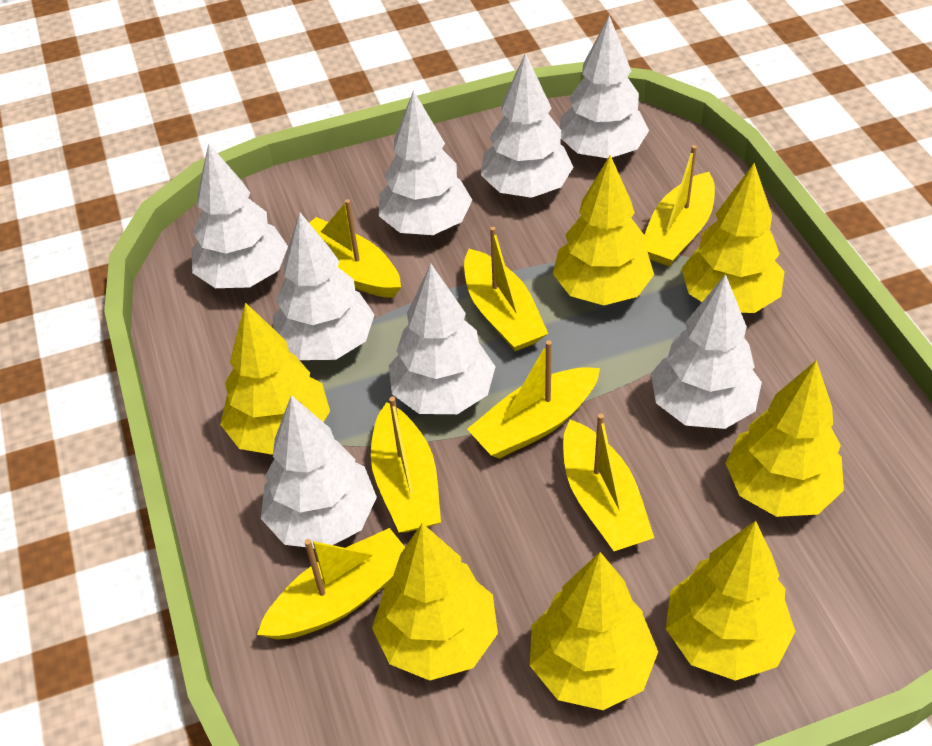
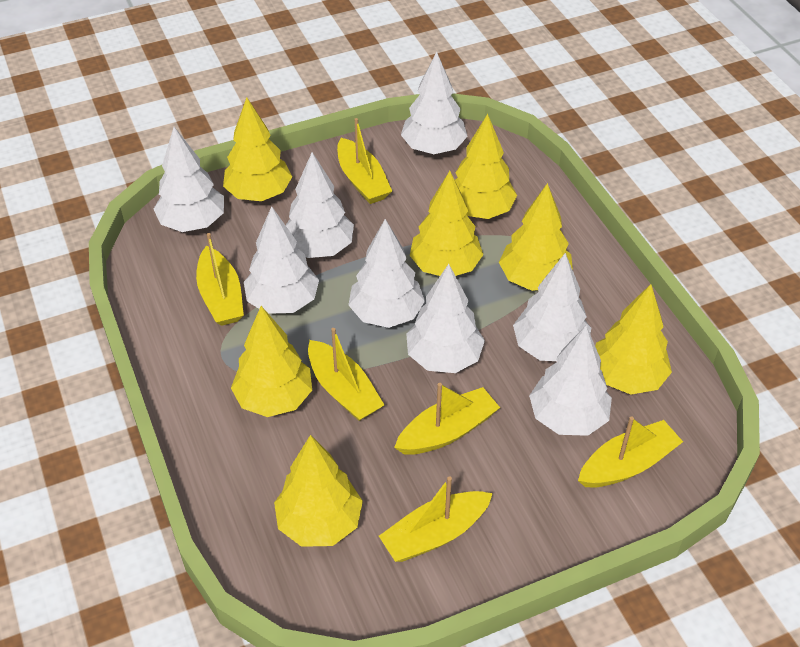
yellow boat: 7 -> 6

